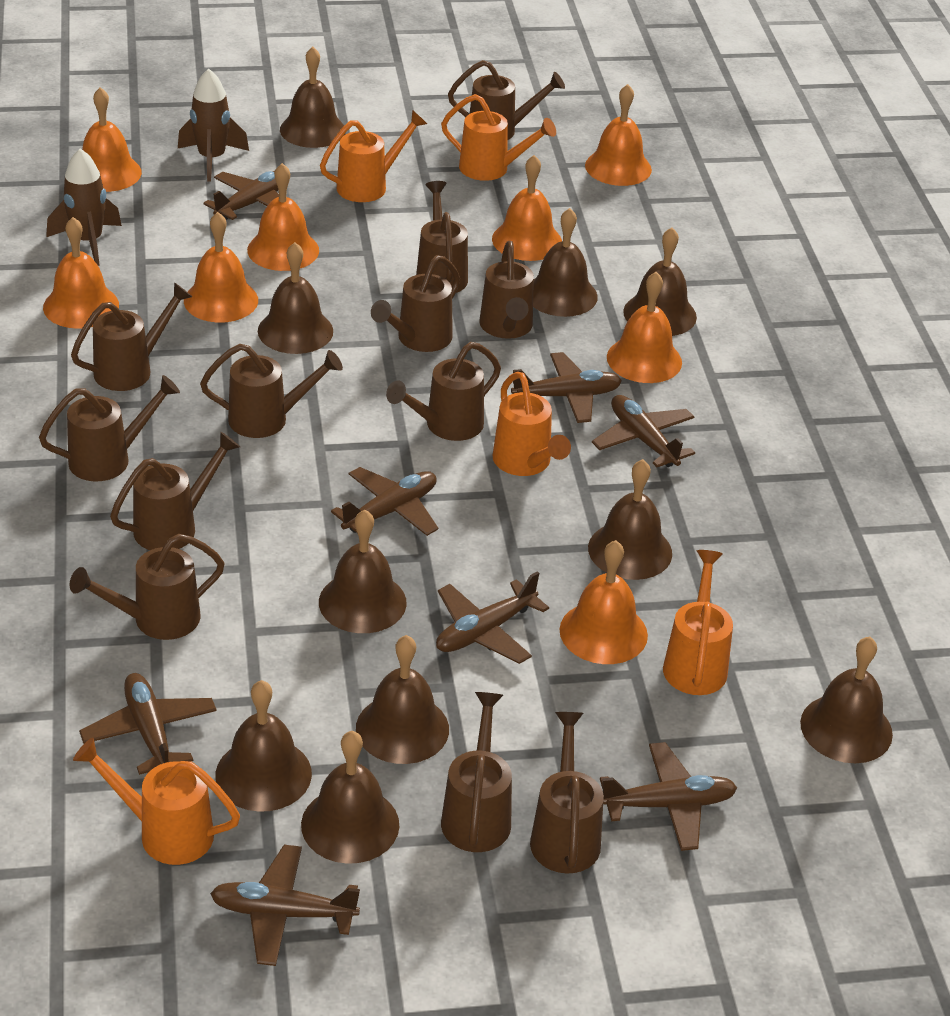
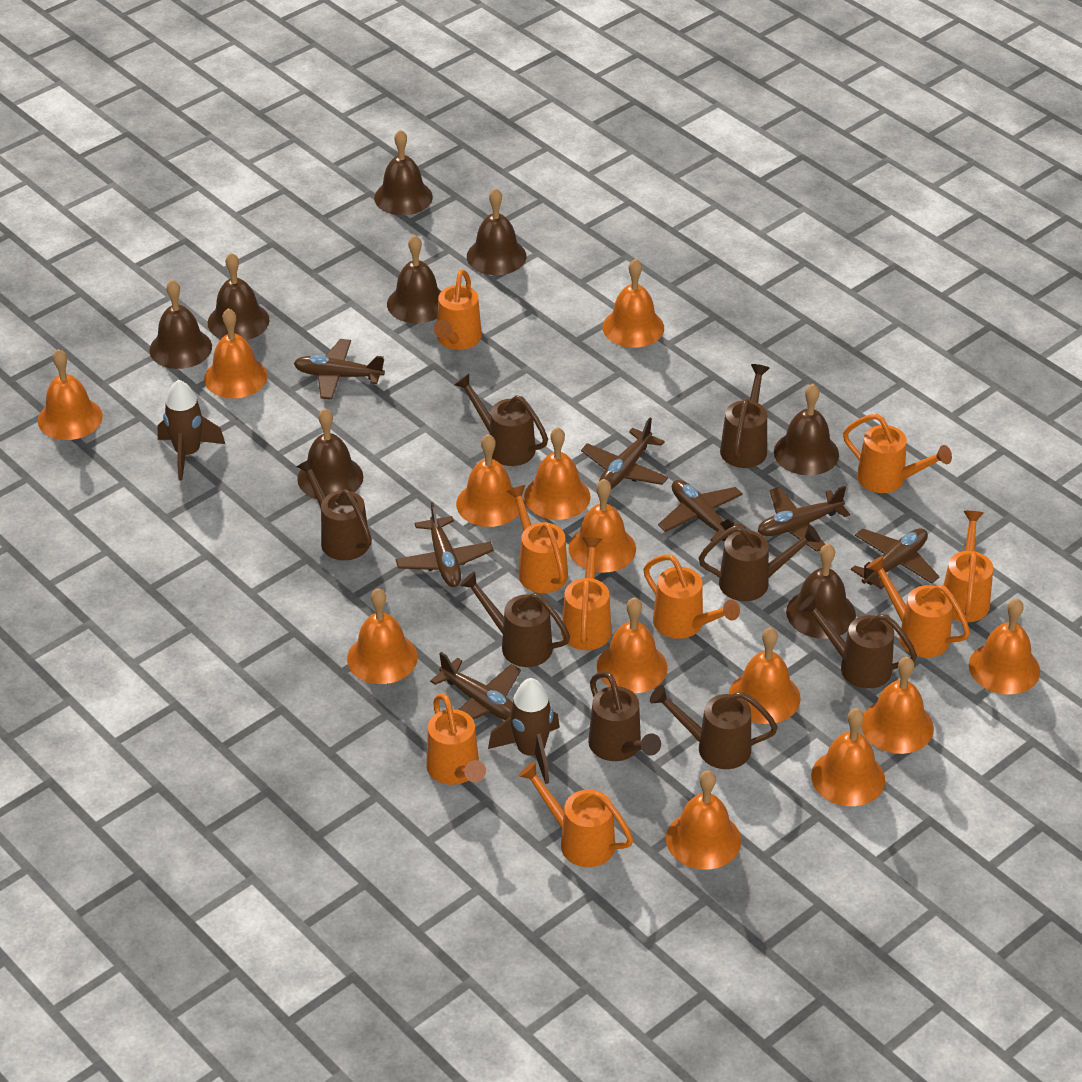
brown bell: 10 -> 8
brown plane: 8 -> 7
brown watering can: 12 -> 8
orange bell: 8 -> 13
orange watering can: 5 -> 9

